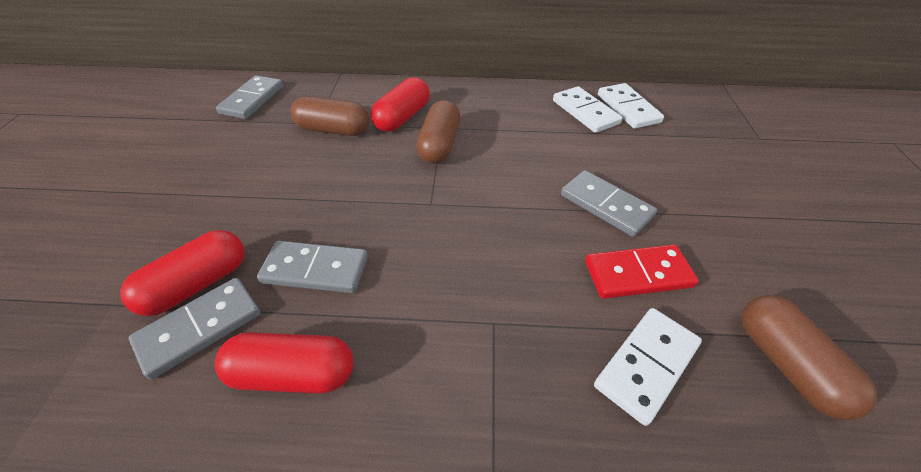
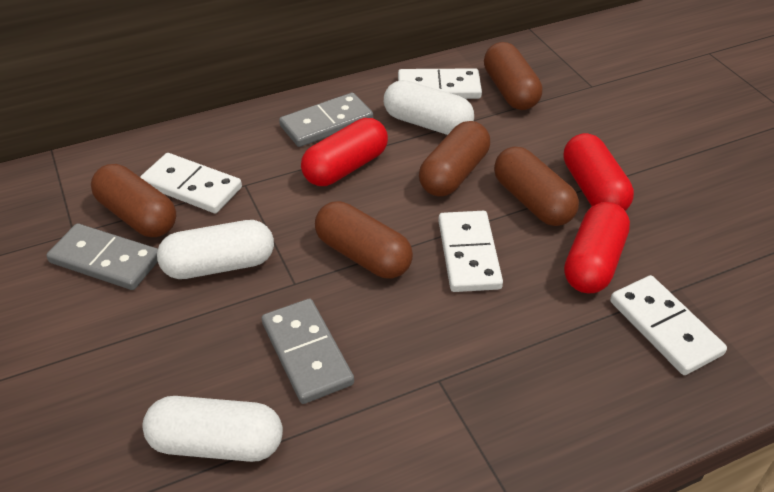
brown capsule: 3 -> 5
grey domino: 4 -> 3
red domino: 1 -> 0
white capsule: 0 -> 3
white domino: 3 -> 4

